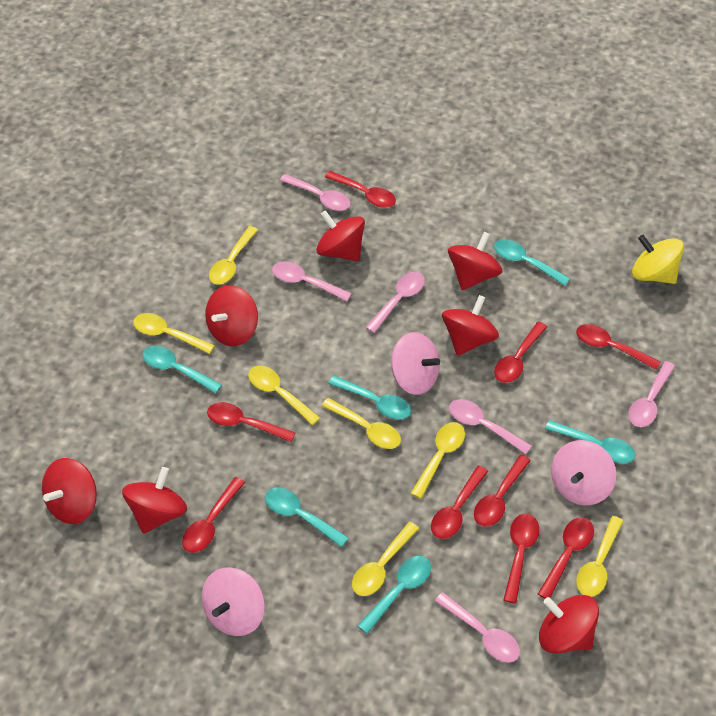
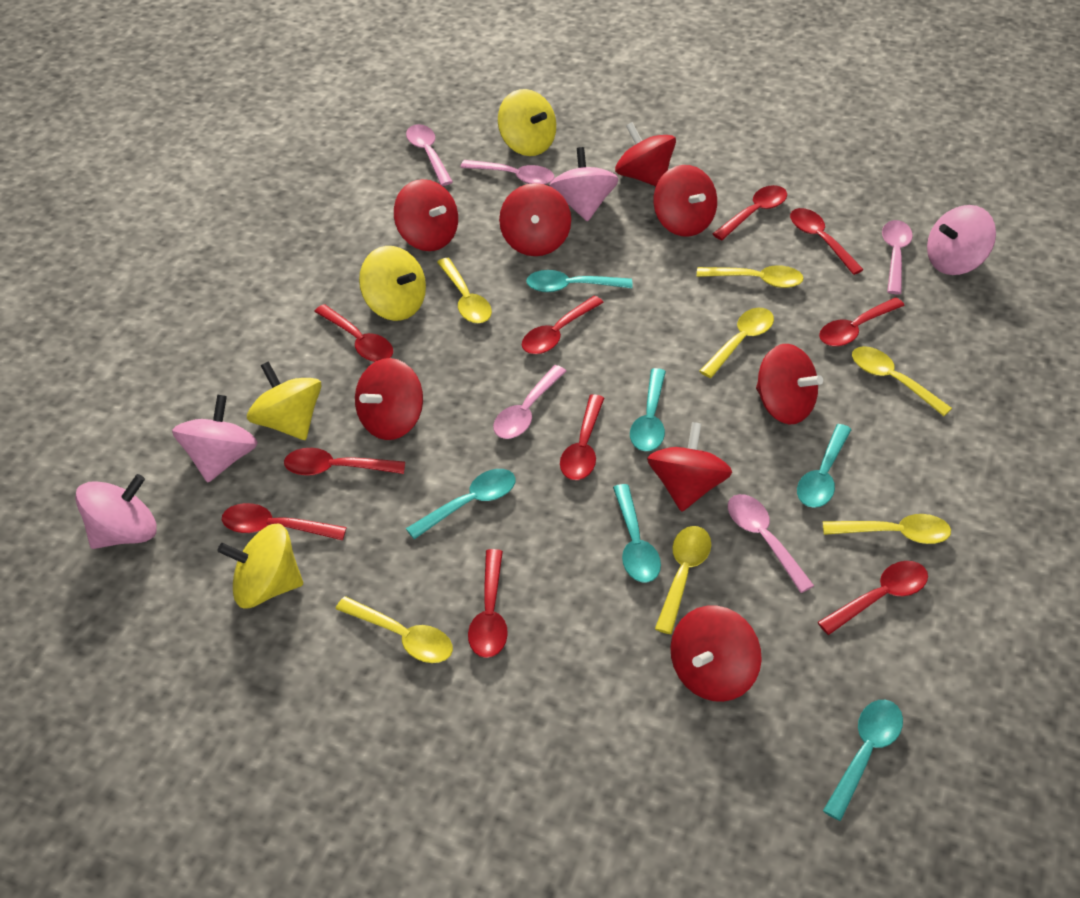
pink spinning top: 3 -> 4
pink spoon: 6 -> 5
red spinning top: 7 -> 8
red spoon: 9 -> 10
yellow spinning top: 1 -> 4

